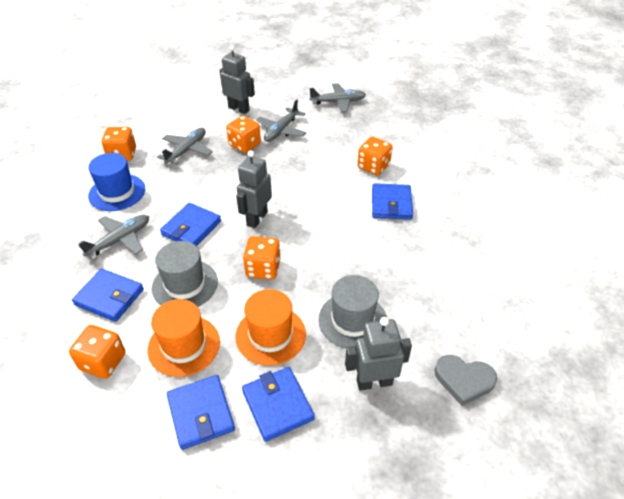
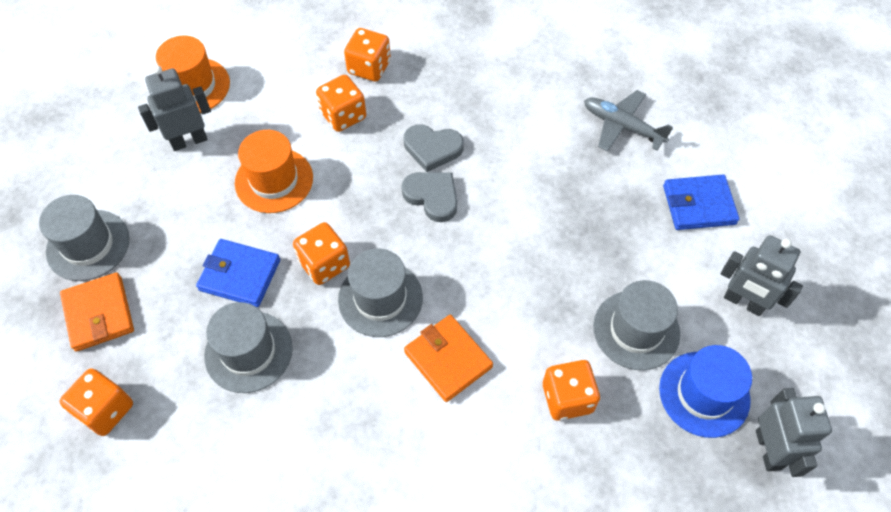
blue wallet: 5 -> 2
grey hat: 2 -> 4
grey heart: 1 -> 2
grey plane: 4 -> 1
orange wallet: 0 -> 2

